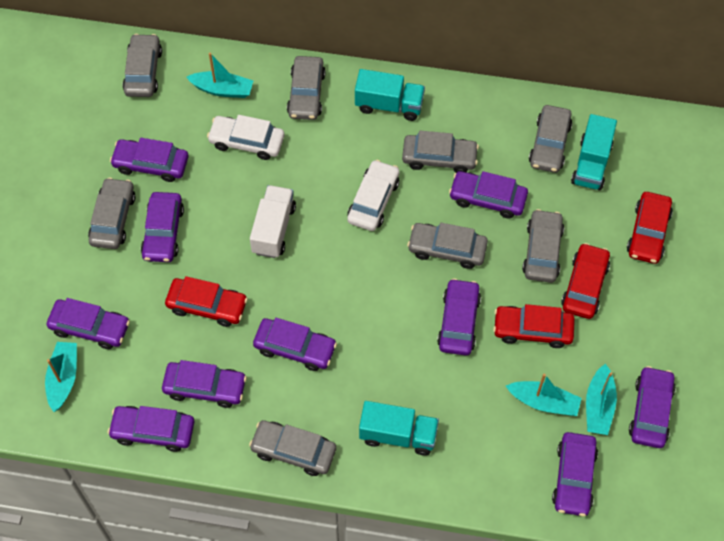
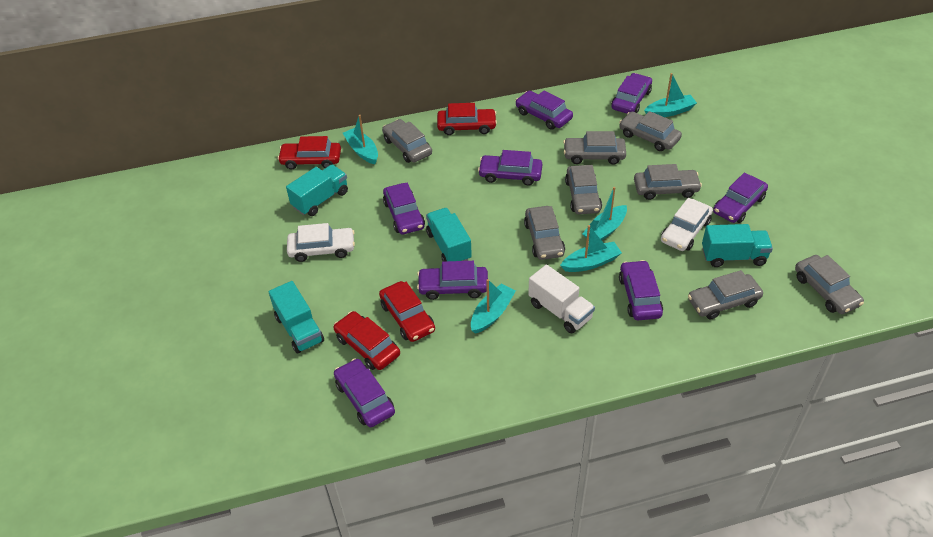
purple car: 10 -> 8
turquoise boat: 4 -> 5
turquoise truck: 3 -> 4

